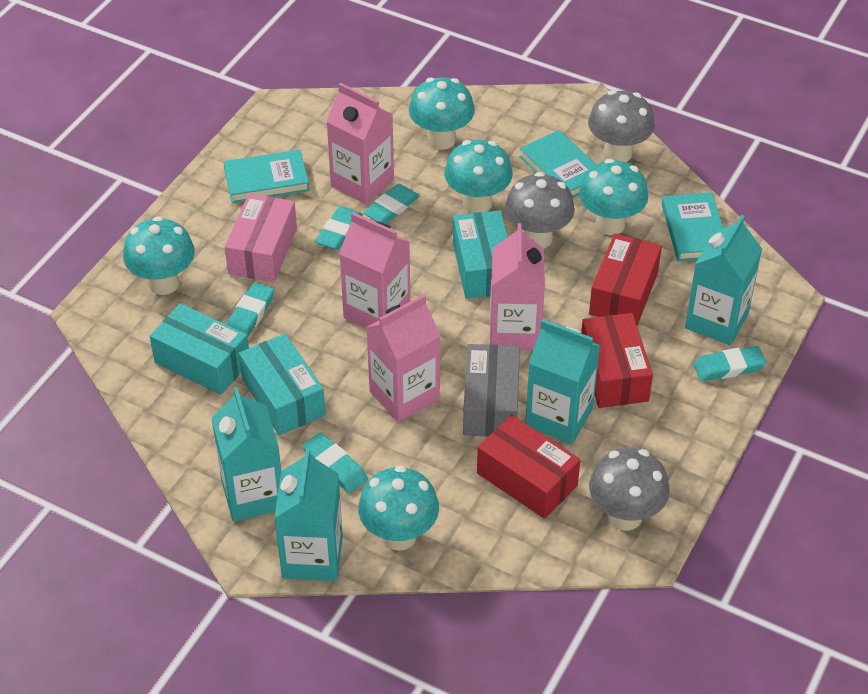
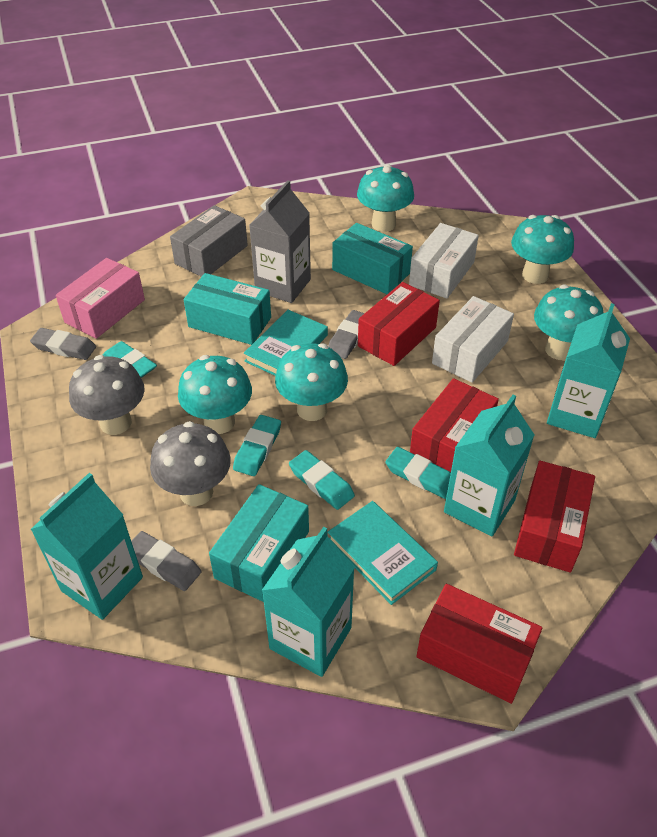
grey carton: 0 -> 1
grey eraser: 0 -> 3
grey mushroom: 3 -> 2
pink carton: 4 -> 0
red box: 3 -> 4
turquoise book: 3 -> 2
turquoise eraser: 5 -> 4
white box: 0 -> 2

